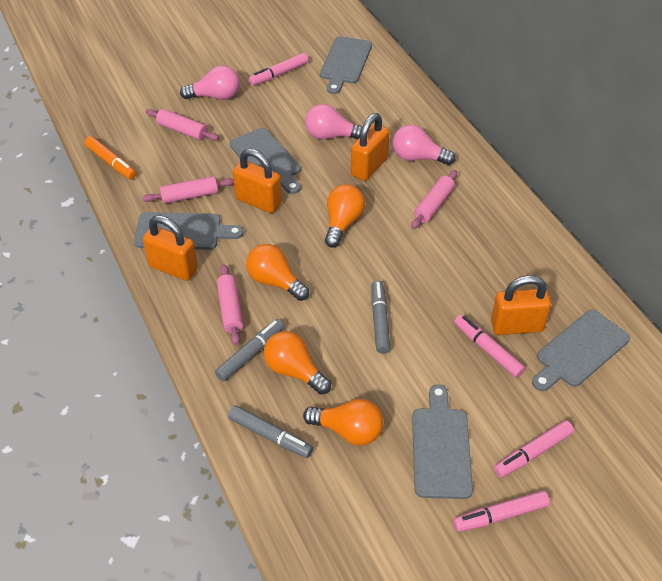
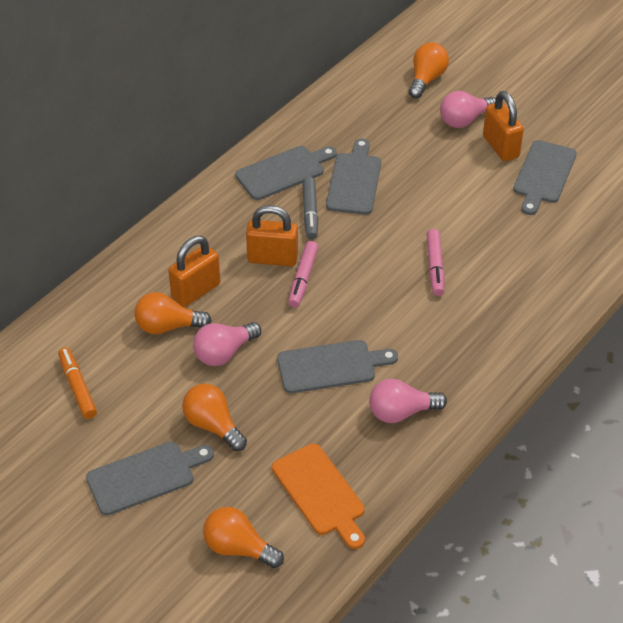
grey marker: 3 -> 1
orange cutting board: 0 -> 1
orange padlock: 4 -> 3
pink marker: 4 -> 2
pink rolling pin: 4 -> 0

